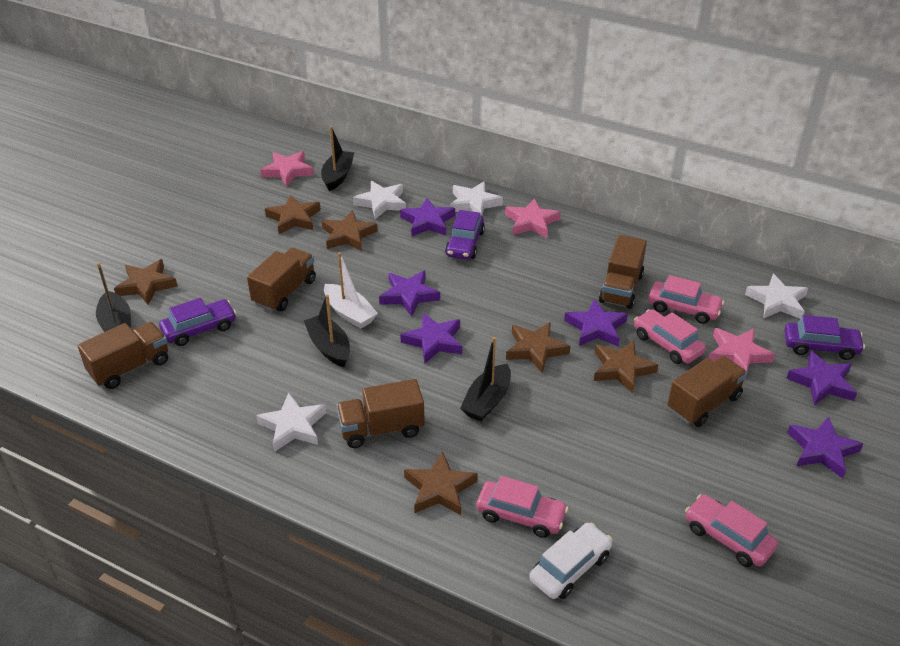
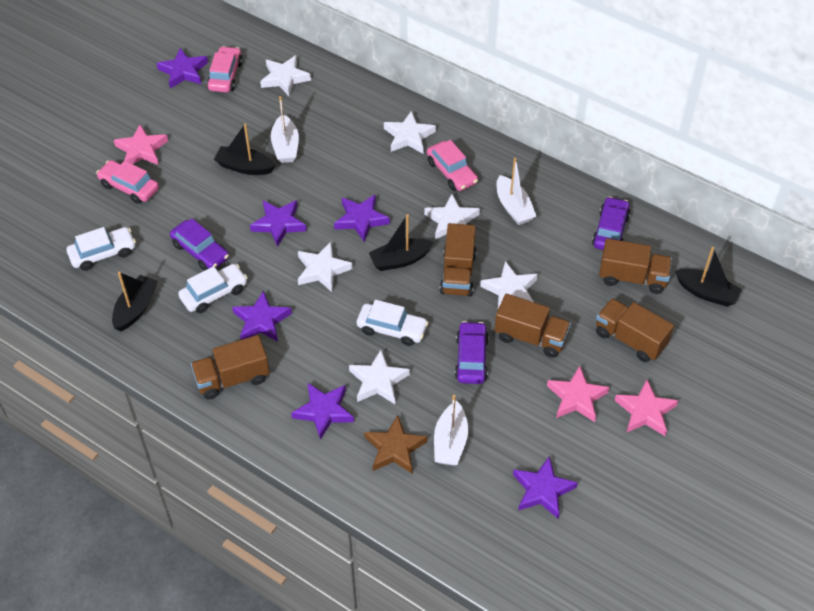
brown star: 6 -> 1
pink car: 4 -> 3
white boat: 1 -> 3
white car: 1 -> 3
white star: 4 -> 6

